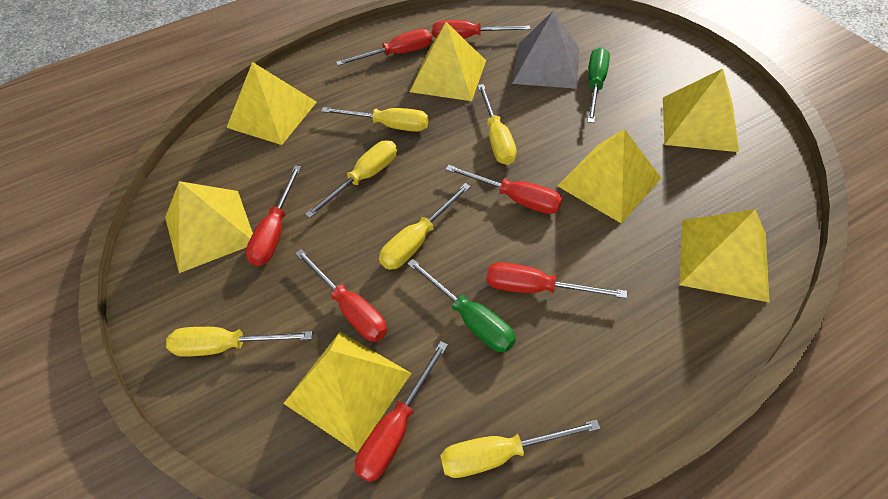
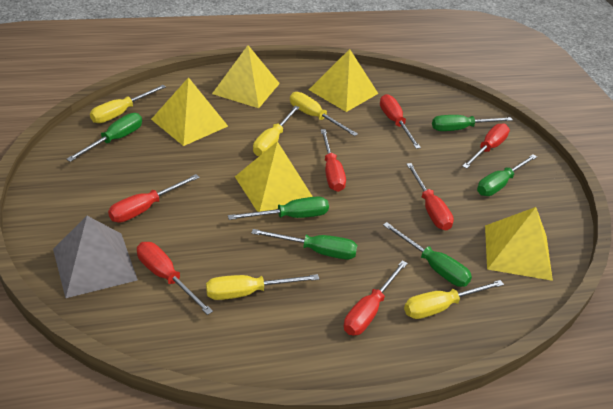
green screwdriver: 2 -> 6
yellow pyramid: 7 -> 5
yellow screwdriver: 6 -> 5

